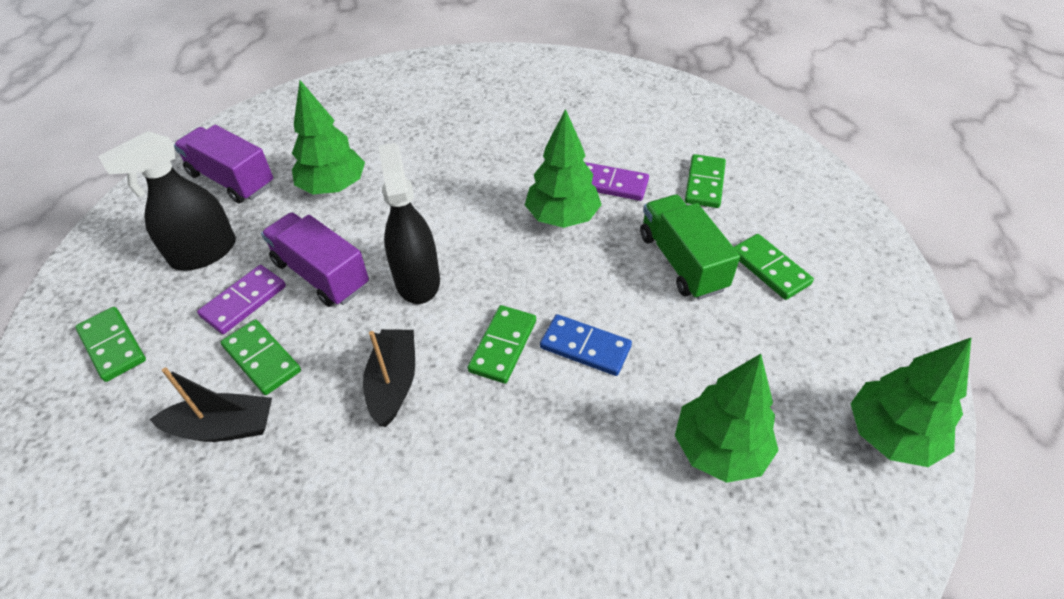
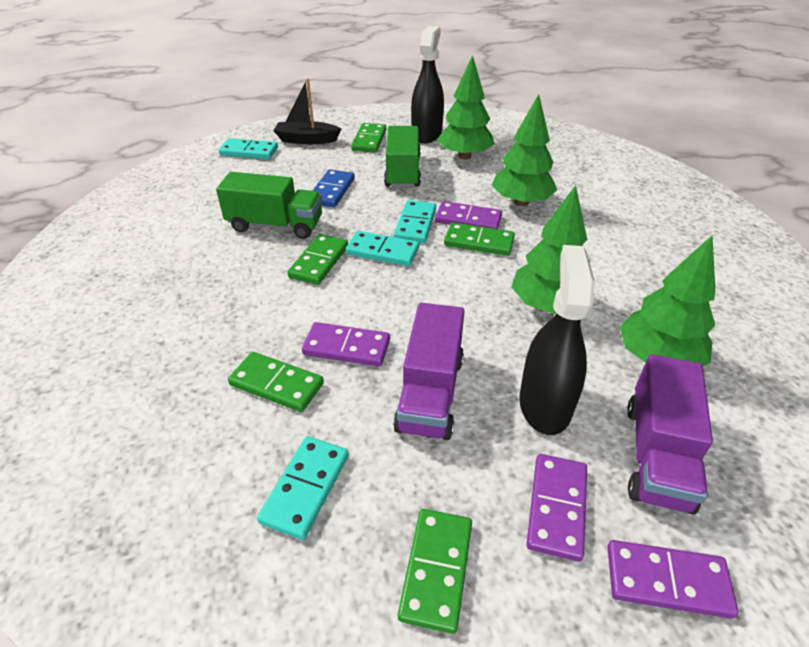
black boat: 2 -> 1
green truck: 1 -> 2
purple domino: 2 -> 4
turquoise domino: 0 -> 4

